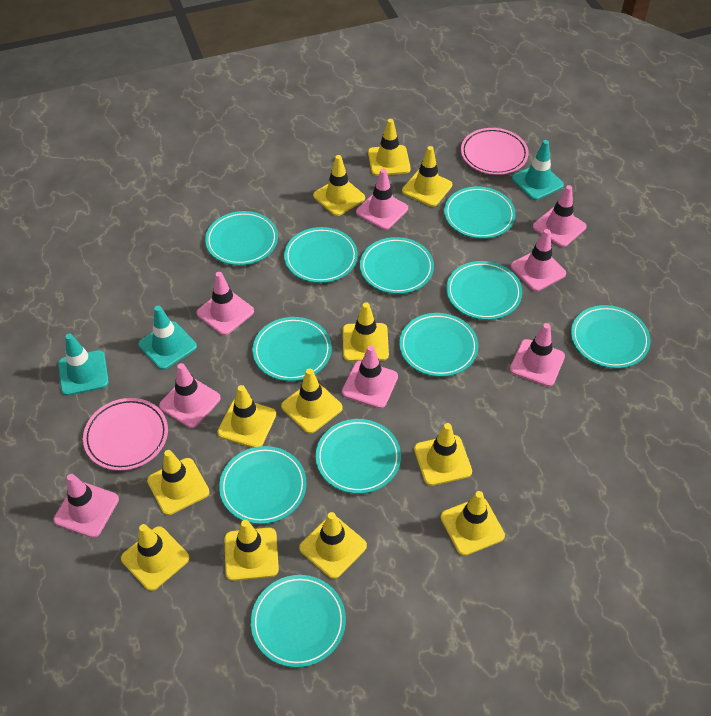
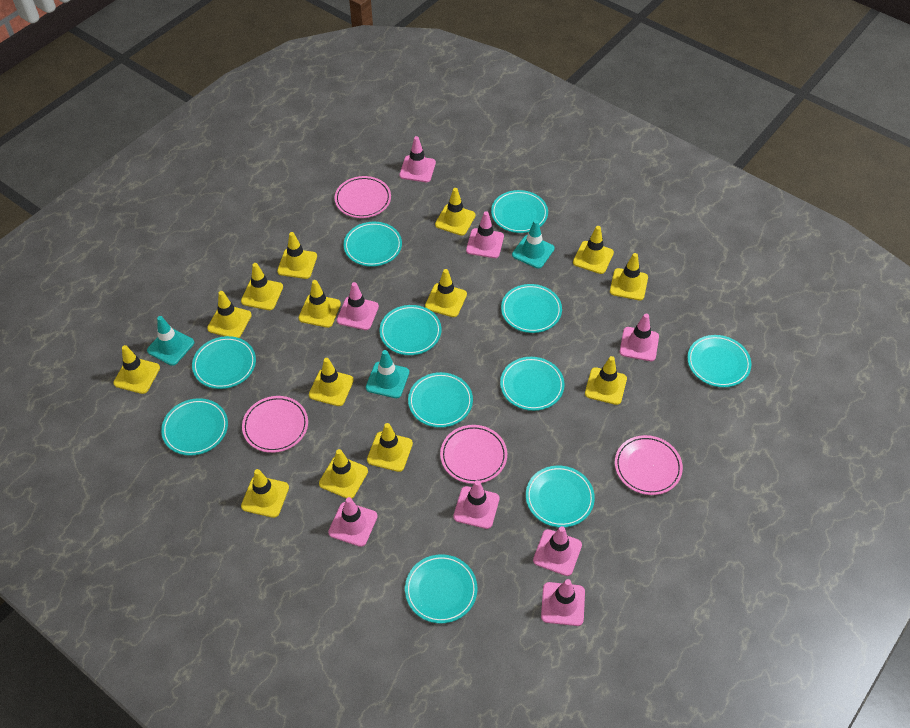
pink plate: 2 -> 4
yellow traffic cone: 12 -> 14

